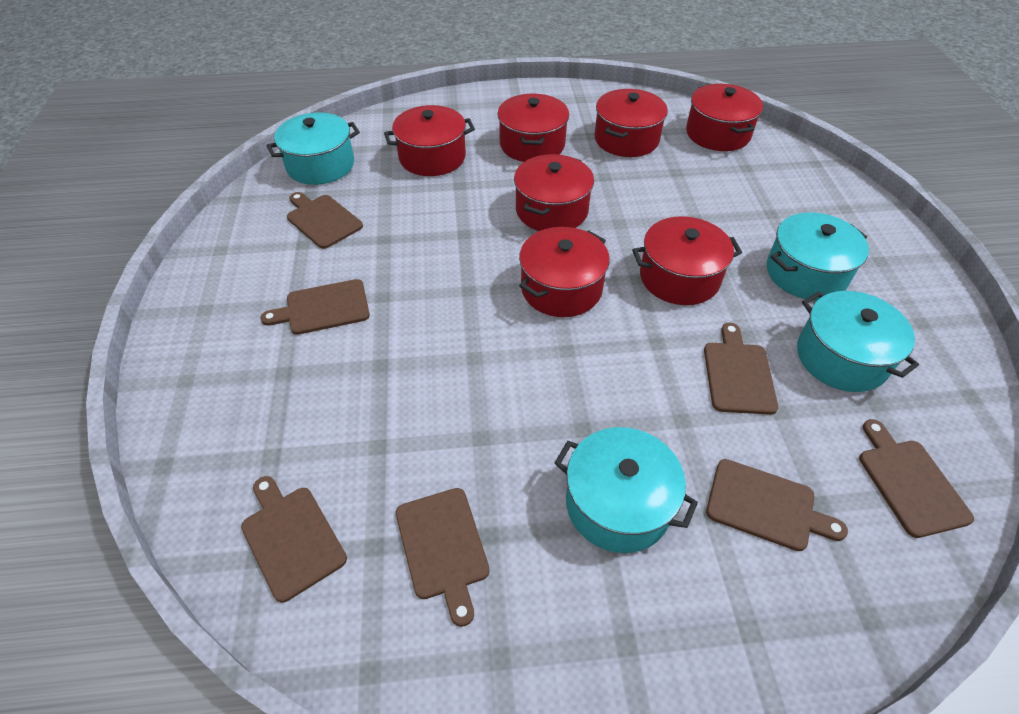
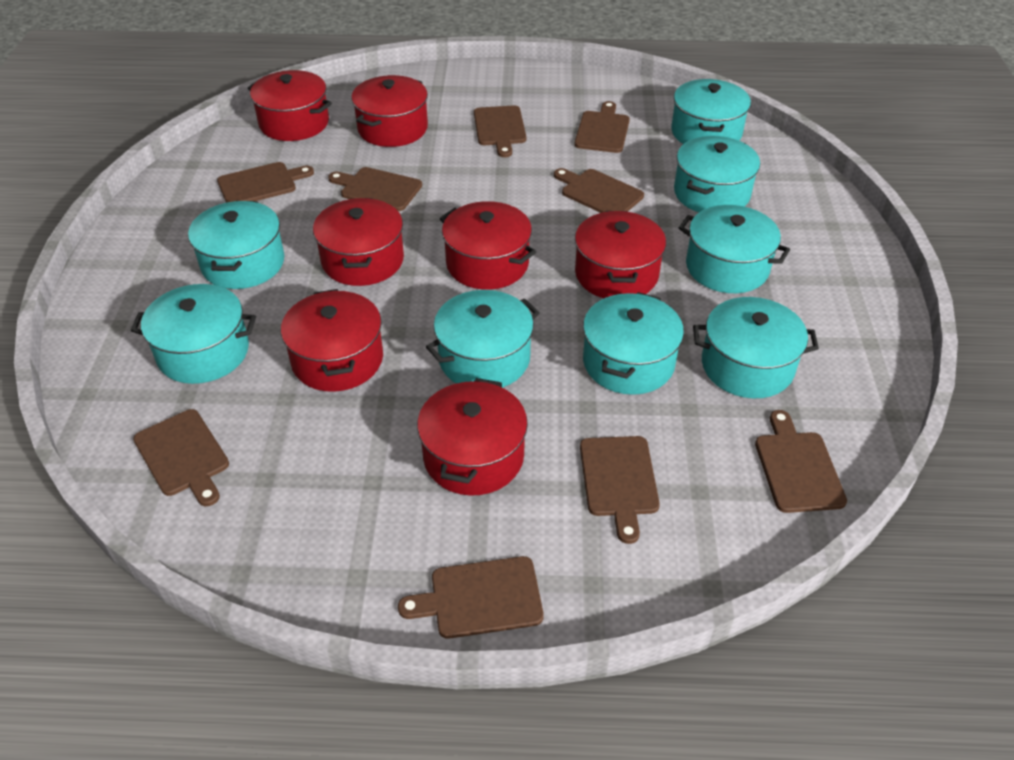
brown cutting board: 7 -> 9
turquoise pot: 4 -> 8

